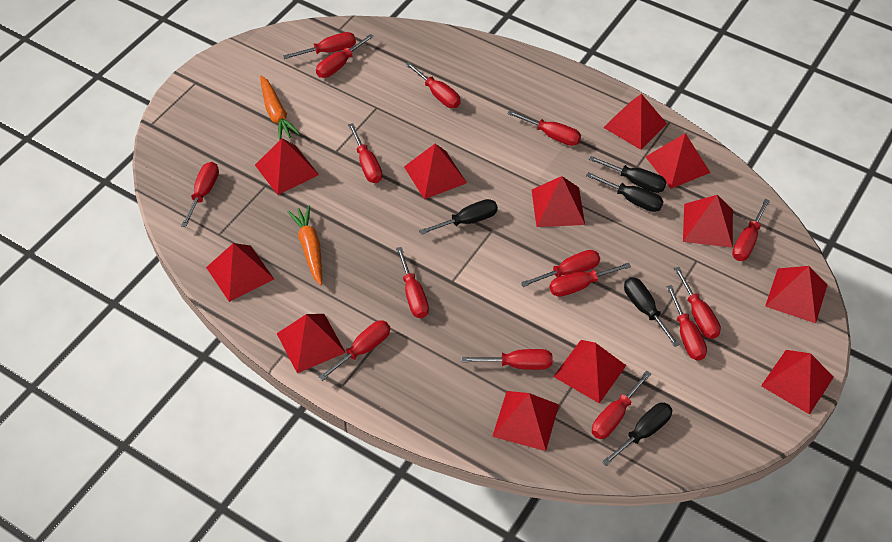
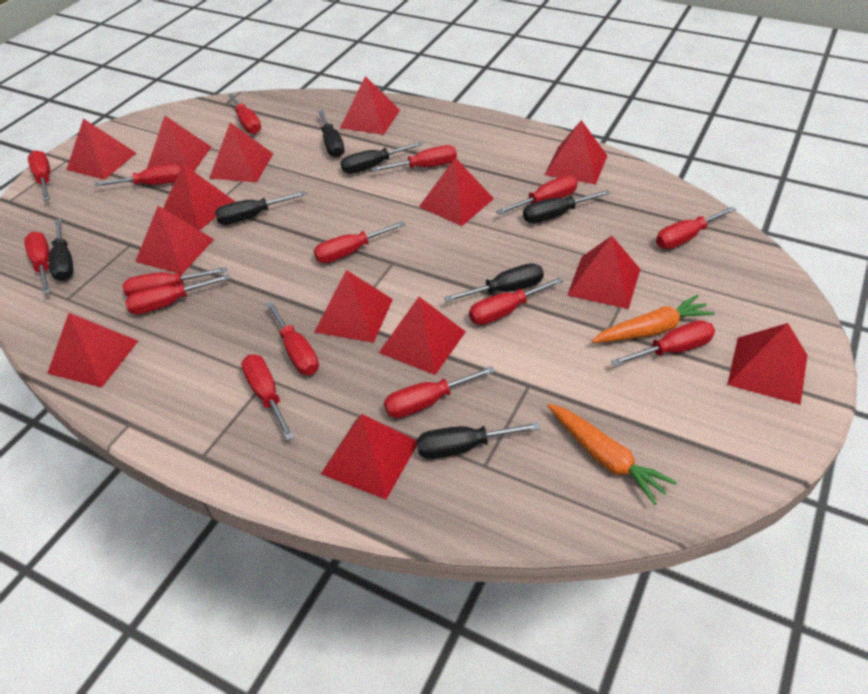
black screwdriver: 5 -> 7
red pyramid: 12 -> 14

